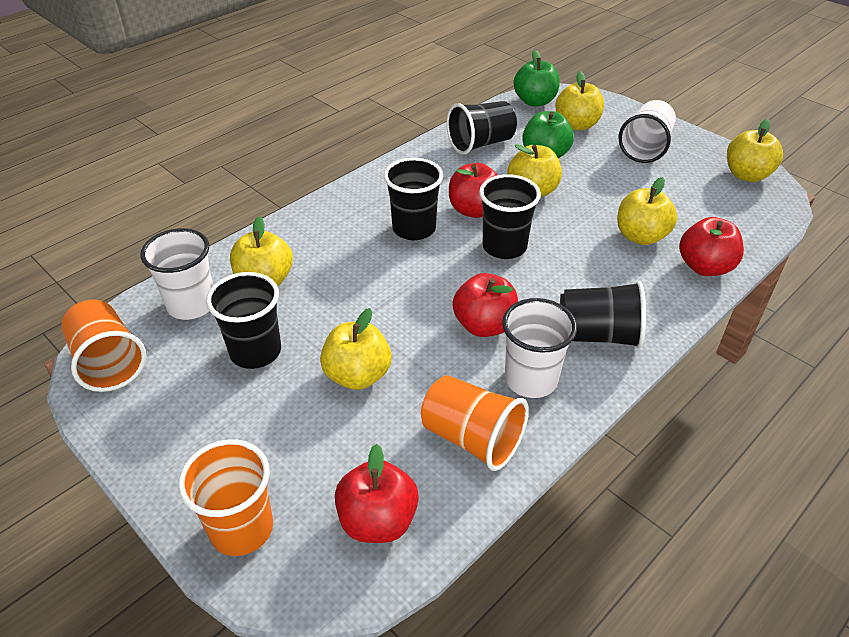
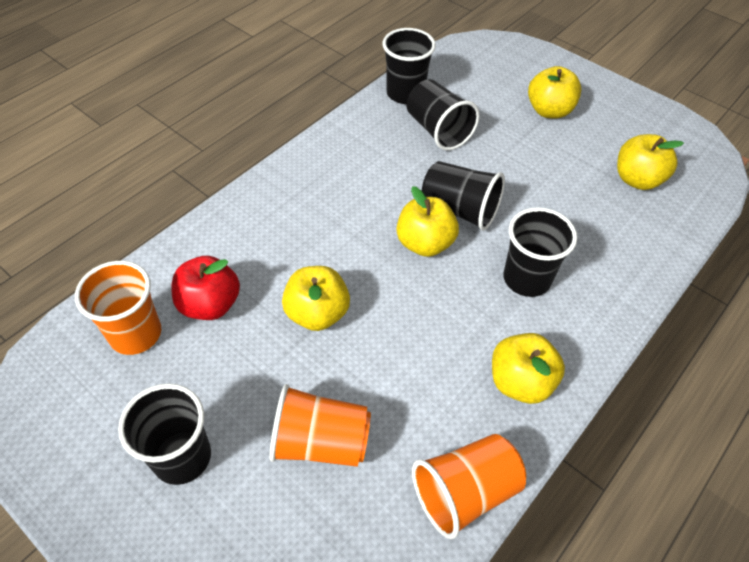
green apple: 2 -> 0
red apple: 4 -> 1
white cup: 3 -> 0
yellow apple: 6 -> 5

